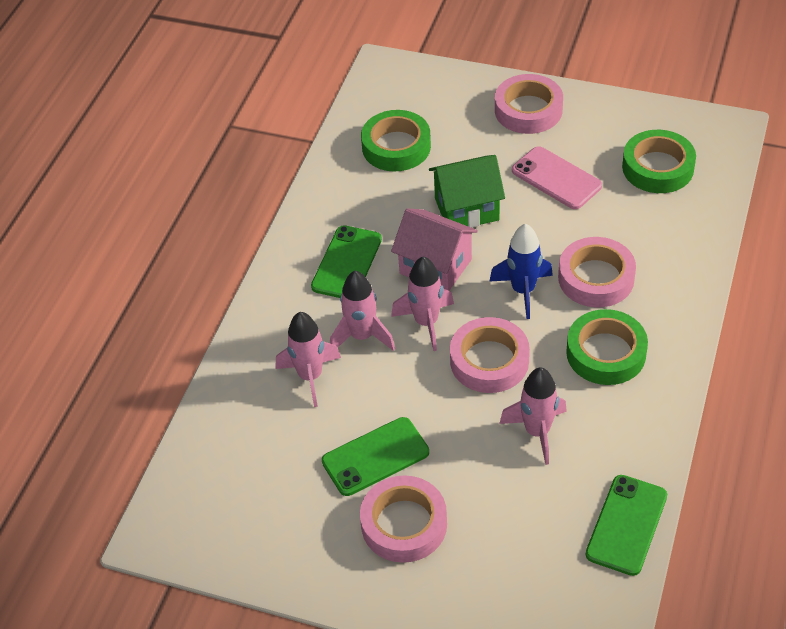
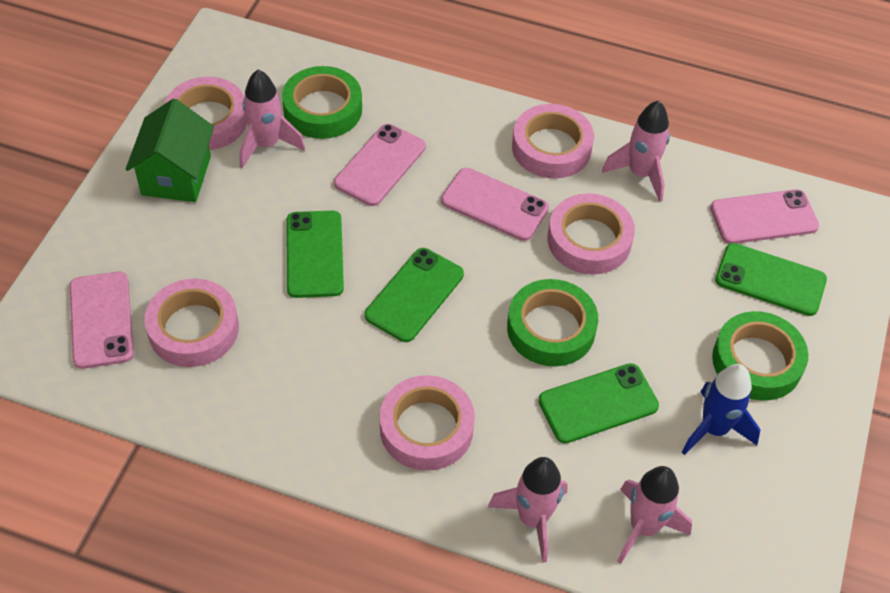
green phone: 3 -> 4
pink house: 1 -> 0
pink phone: 1 -> 4
pink tape: 4 -> 5

